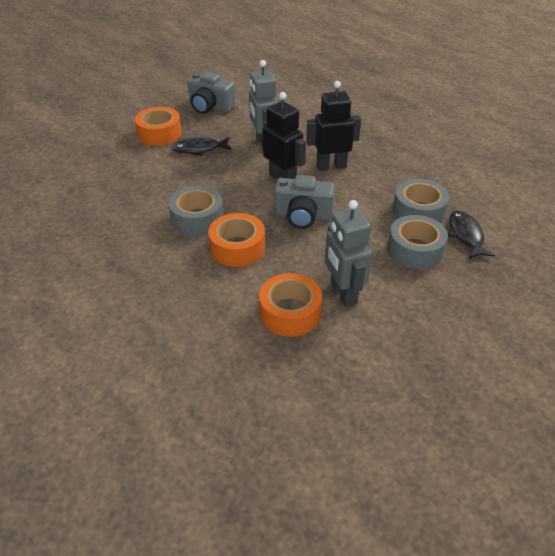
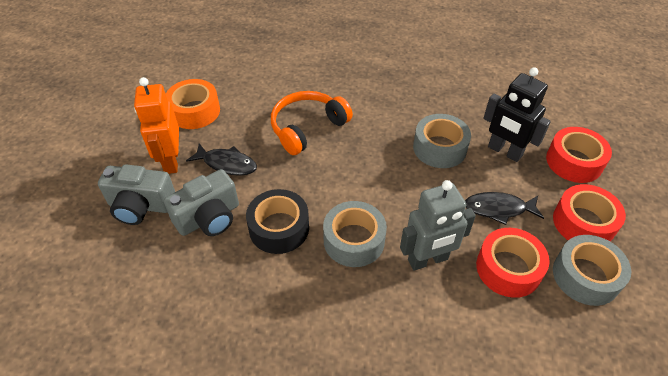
black robot: 2 -> 1
black tape: 0 -> 1
grey robot: 2 -> 1
orange headphones: 0 -> 1
orange robot: 0 -> 1
orange tape: 3 -> 1
red tape: 0 -> 3

